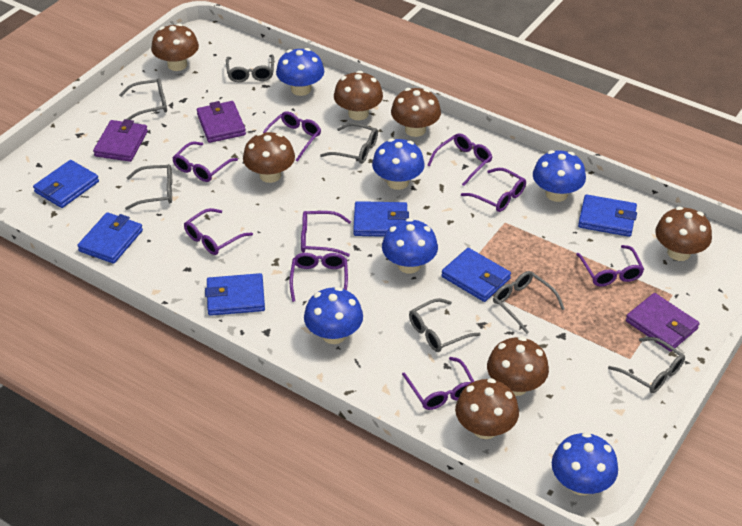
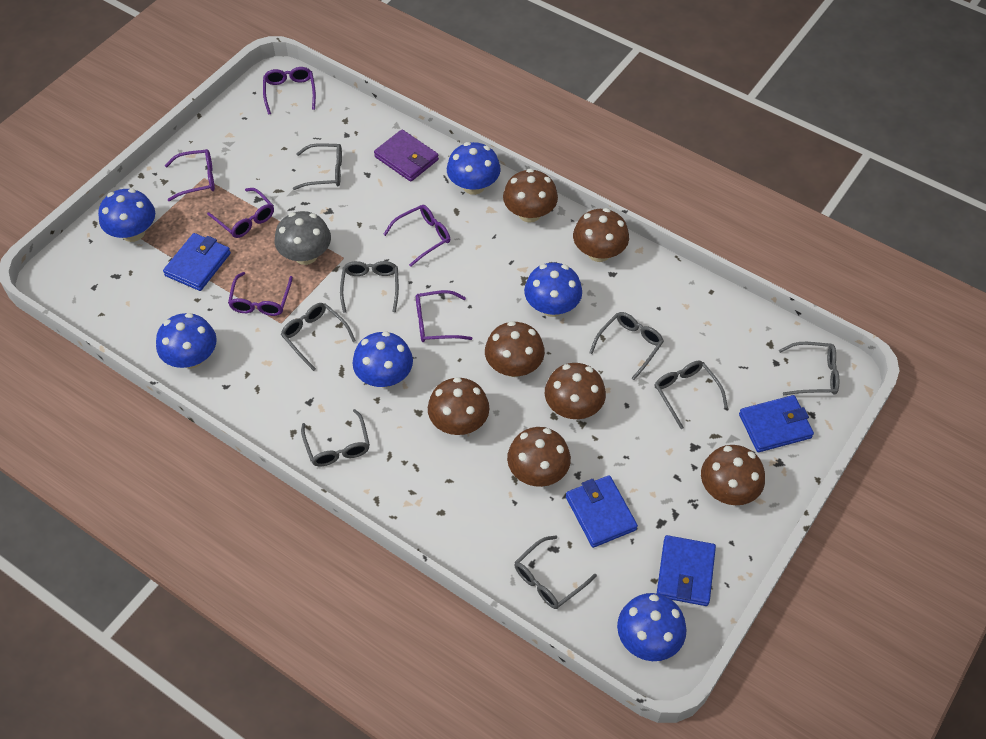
blue wallet: 6 -> 4
grey glasses: 7 -> 8
grey mushroom: 0 -> 1
purple glasses: 9 -> 6
purple wallet: 3 -> 1

